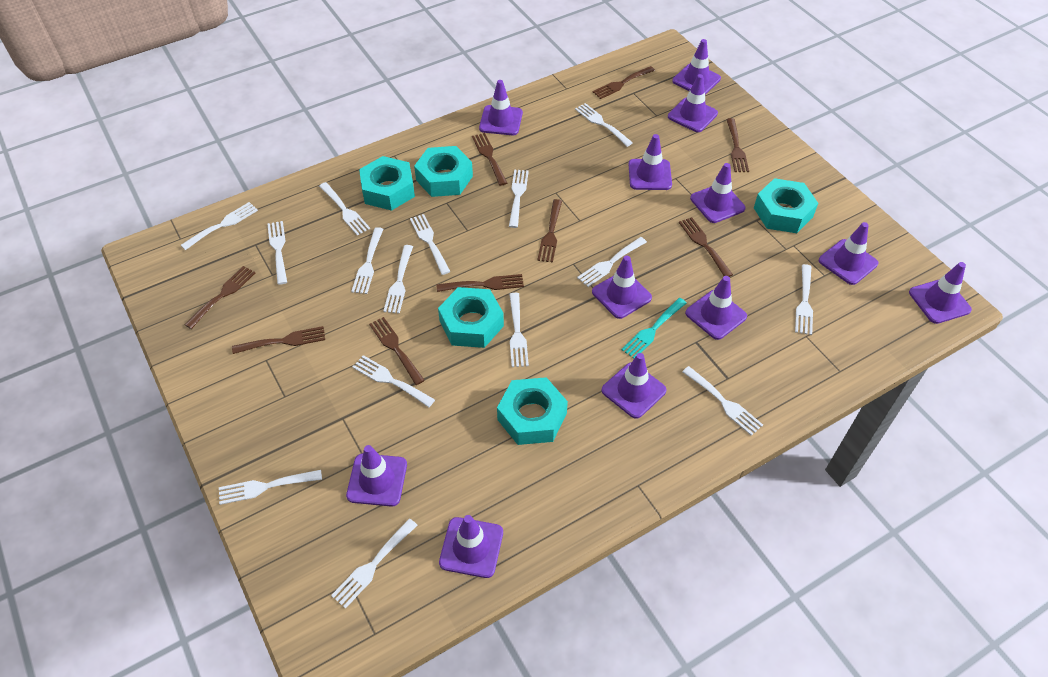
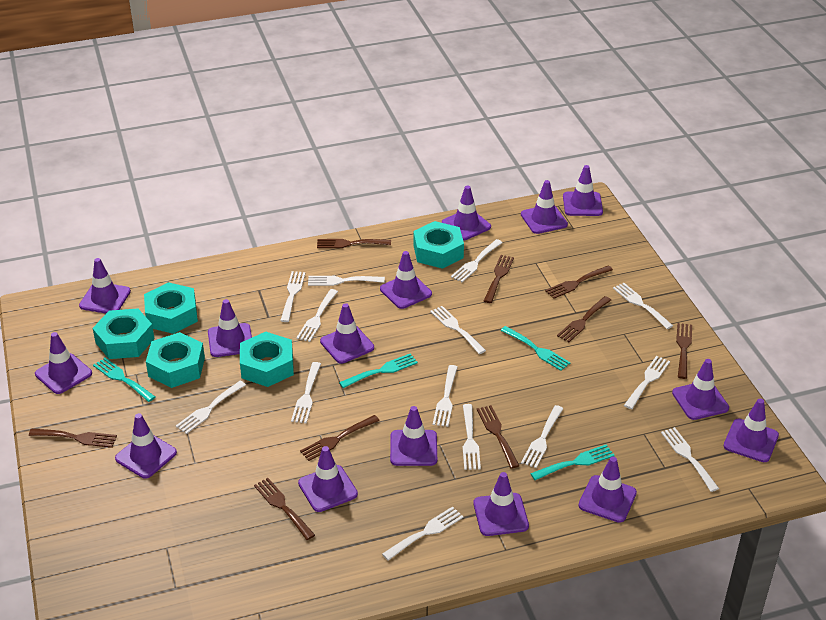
purple traffic cone: 12 -> 15
turquoise fork: 1 -> 4
white fork: 15 -> 14

